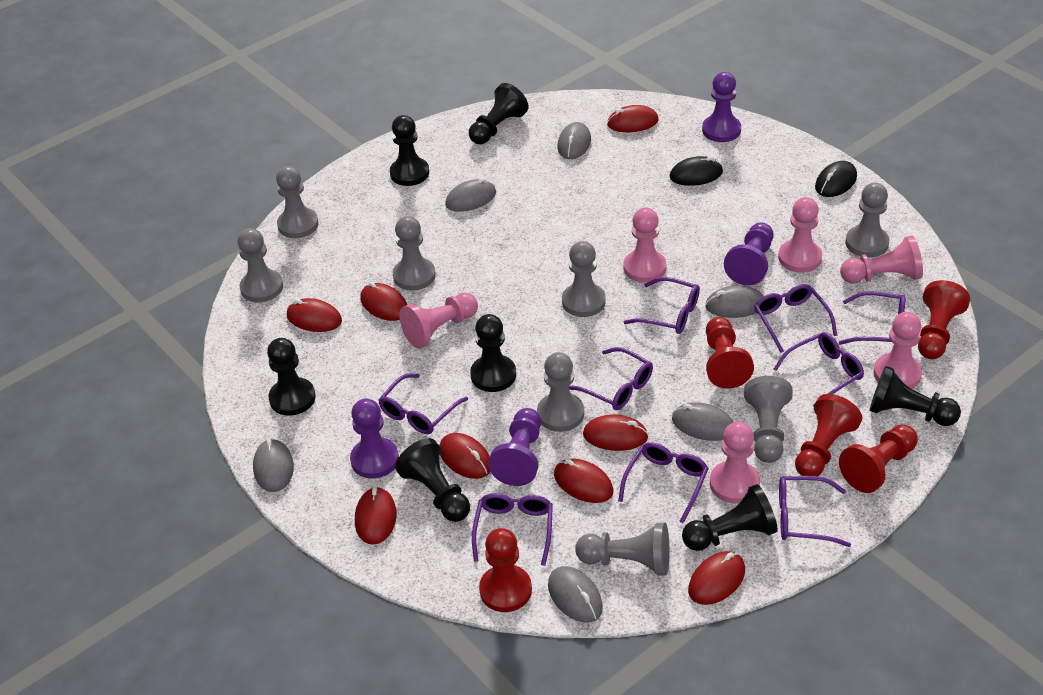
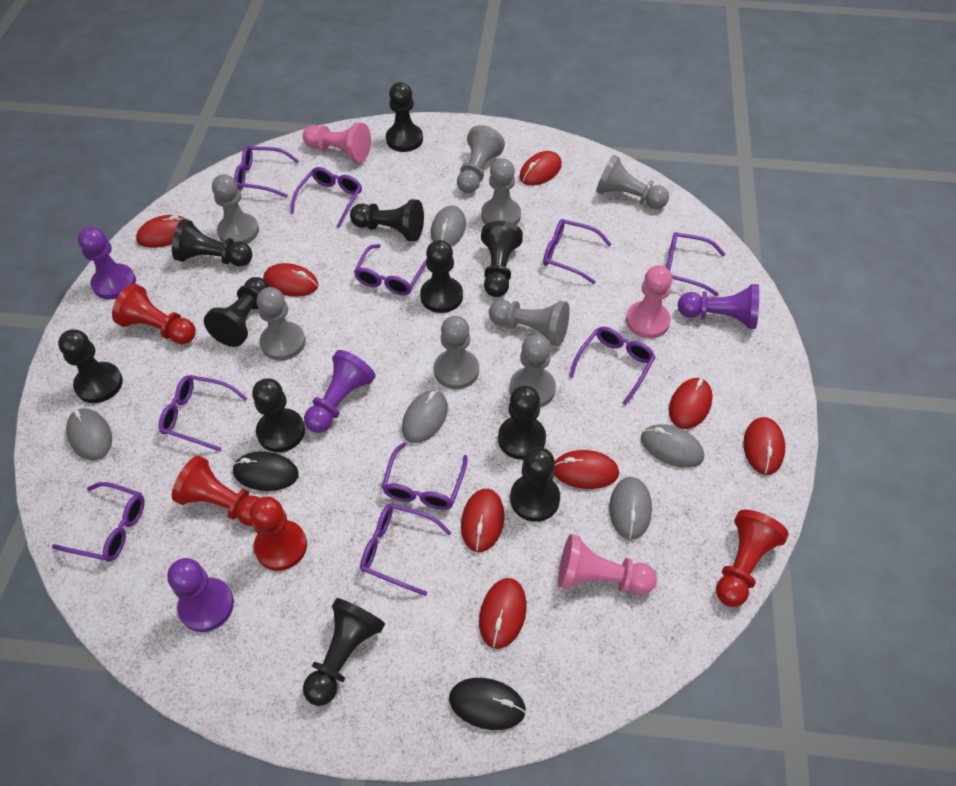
black pawn: 7 -> 11
grey mouse: 6 -> 5
pink pawn: 6 -> 3
purple glasses: 9 -> 10
red pawn: 5 -> 4

